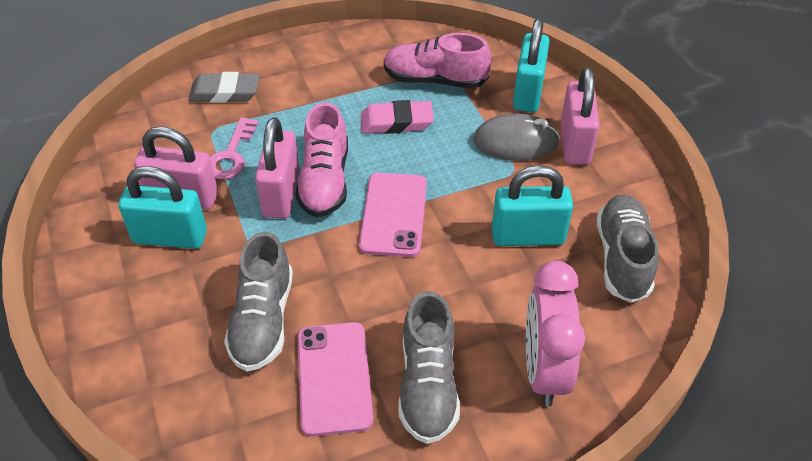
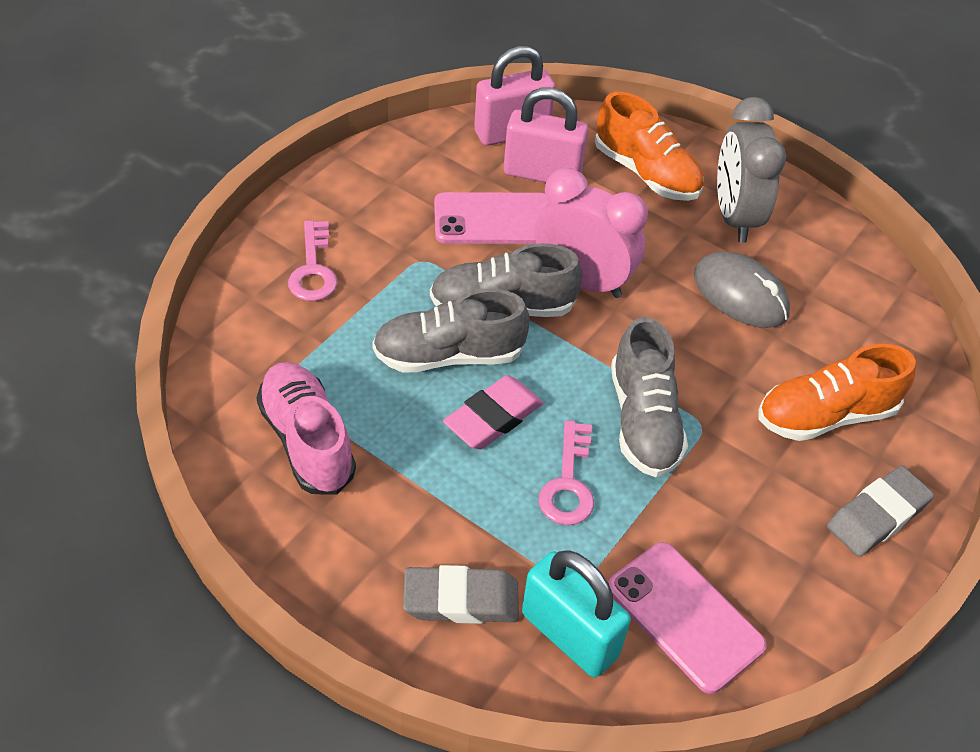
grey clock: 0 -> 1
grey eraser: 1 -> 2
orange shoe: 0 -> 2
pink key: 1 -> 2
pink padlock: 3 -> 2
pink shoe: 2 -> 1
turquoise padlock: 3 -> 1

